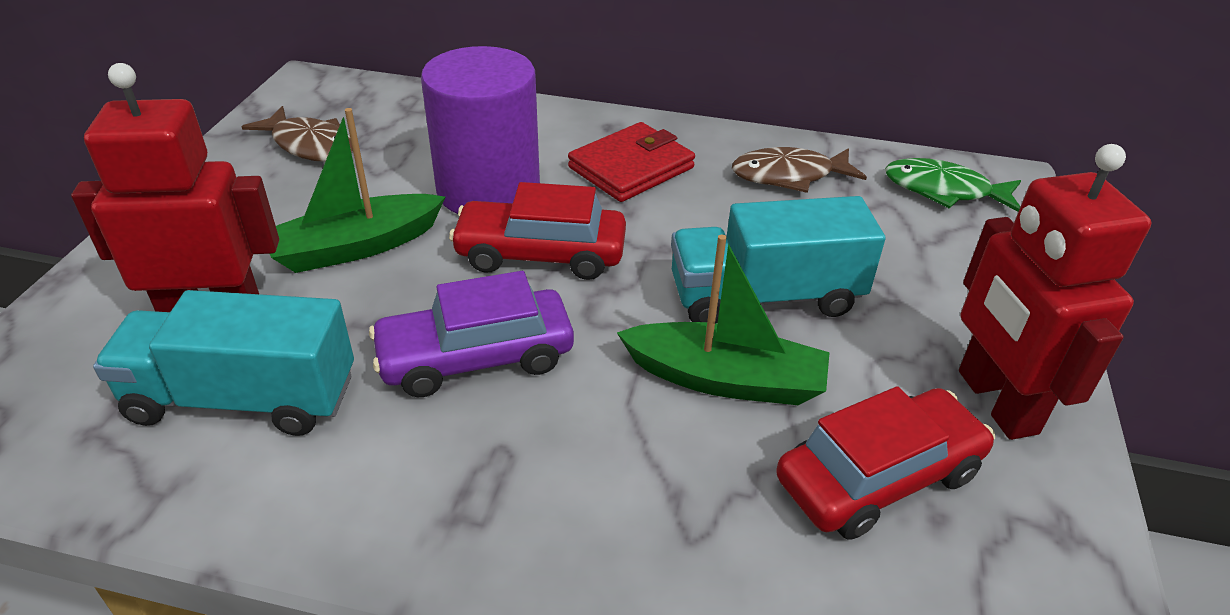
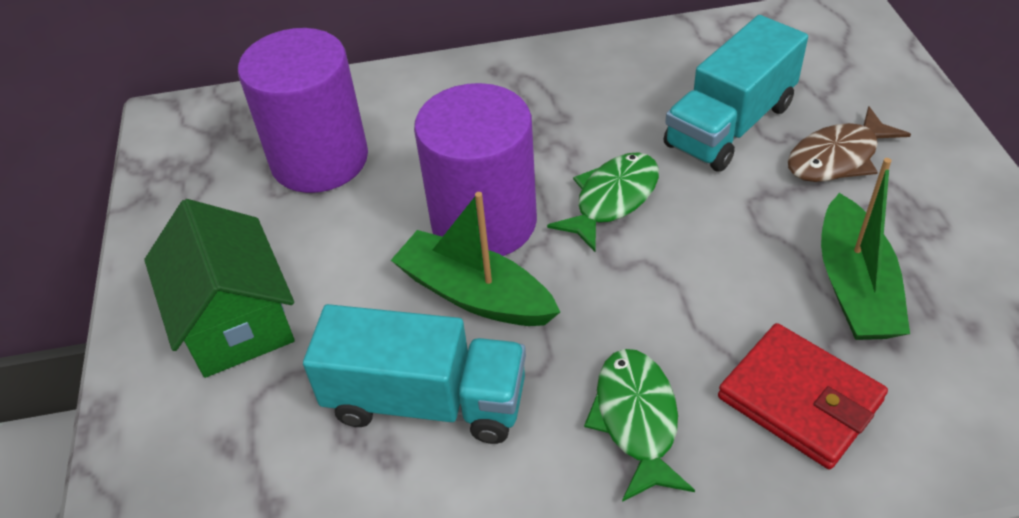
brown fish: 2 -> 1
green fish: 1 -> 2
green house: 0 -> 1
purple car: 1 -> 0
purple cylinder: 1 -> 2
red car: 2 -> 0
red robot: 2 -> 0

